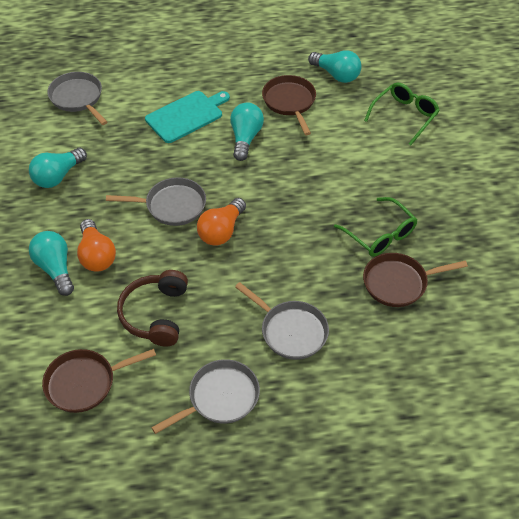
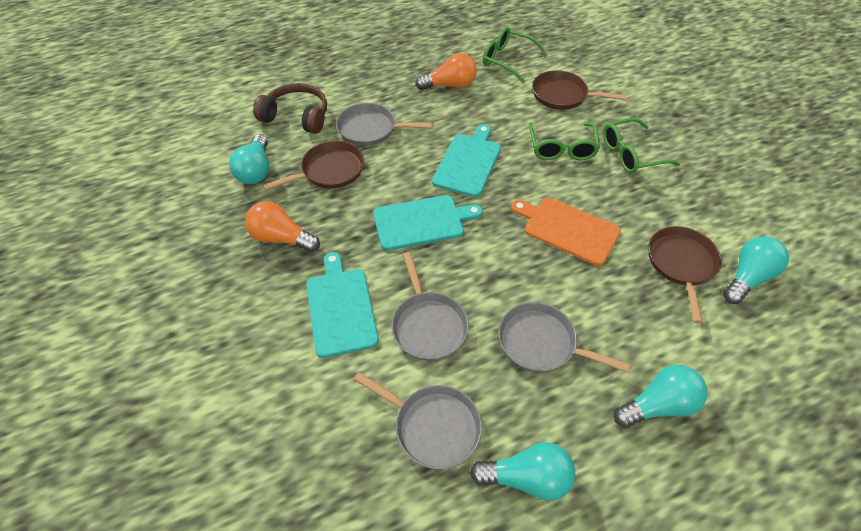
green glasses: 2 -> 3
orange cutting board: 0 -> 1
turquoise cutting board: 1 -> 3

